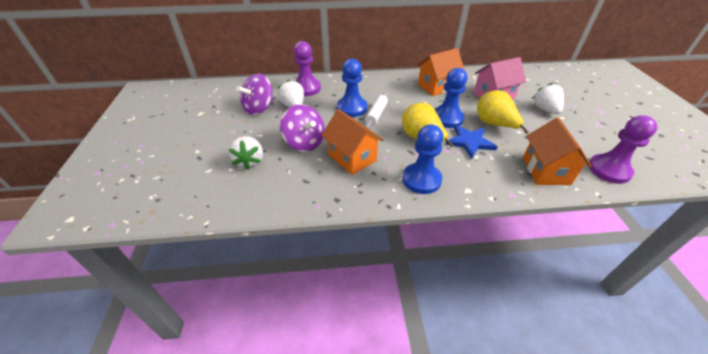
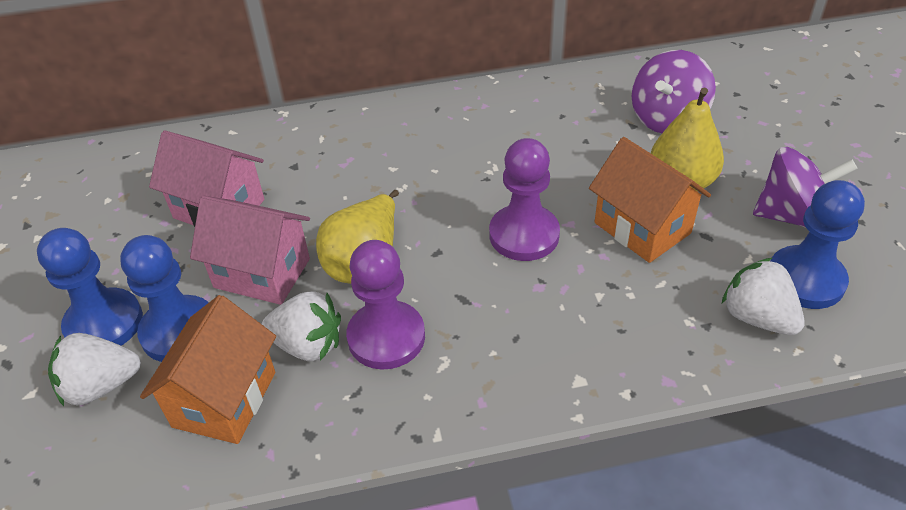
blue star: 1 -> 0
orange house: 3 -> 2
pink house: 1 -> 2
white rolling pin: 1 -> 0

